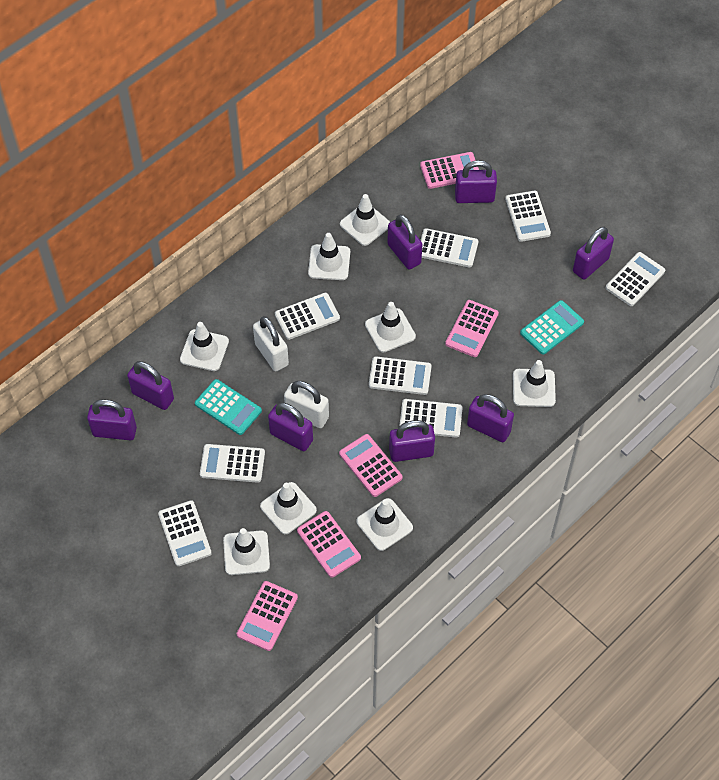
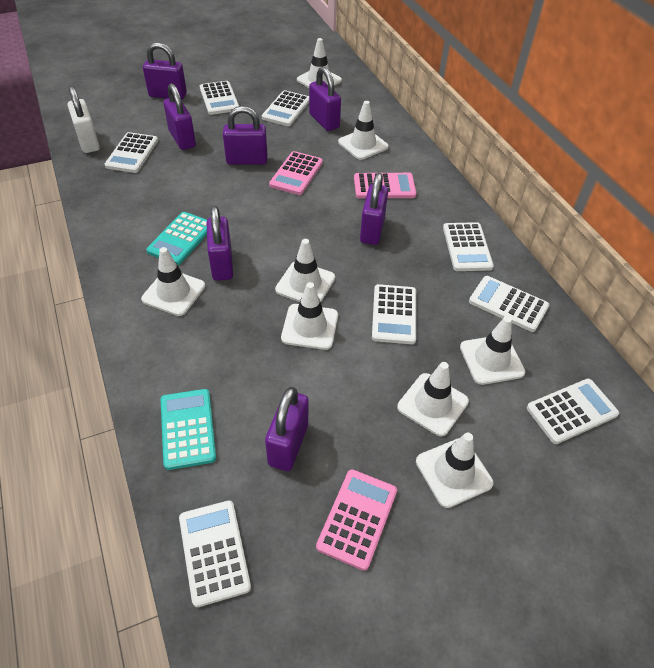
pink calculator: 5 -> 3
purple padlock: 8 -> 7
white padlock: 2 -> 1

